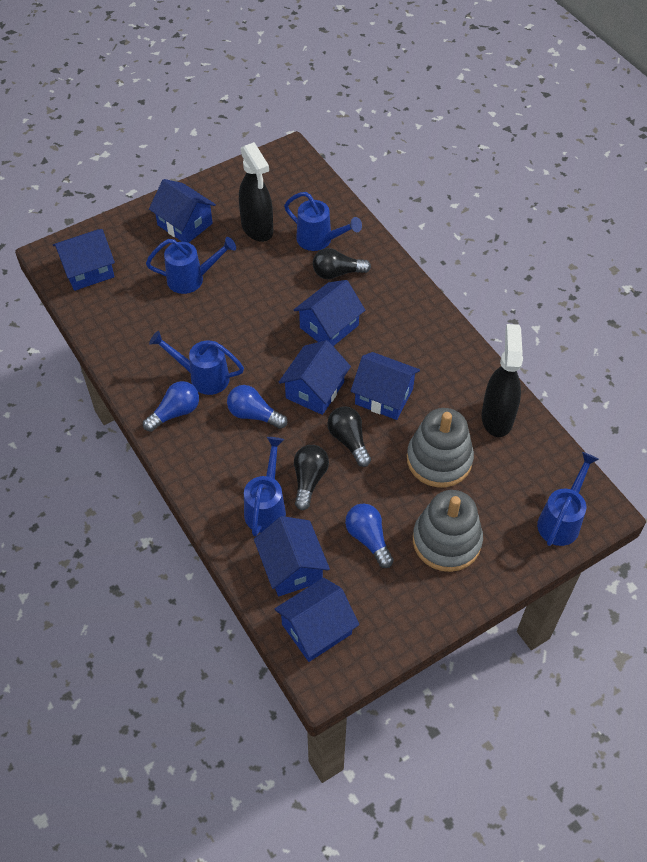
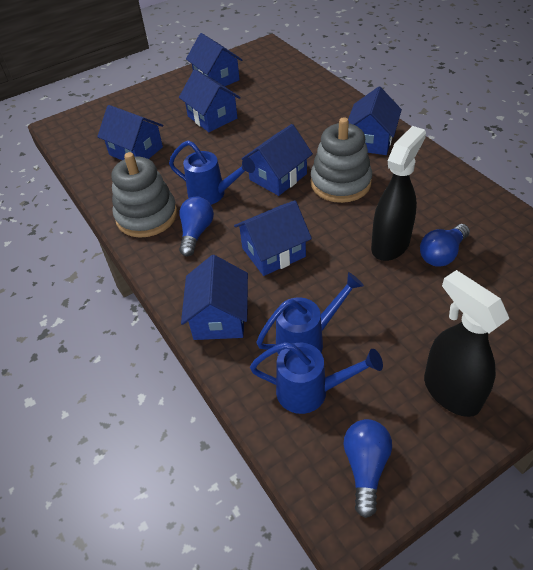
black light bulb: 3 -> 0
blue watering can: 5 -> 3

